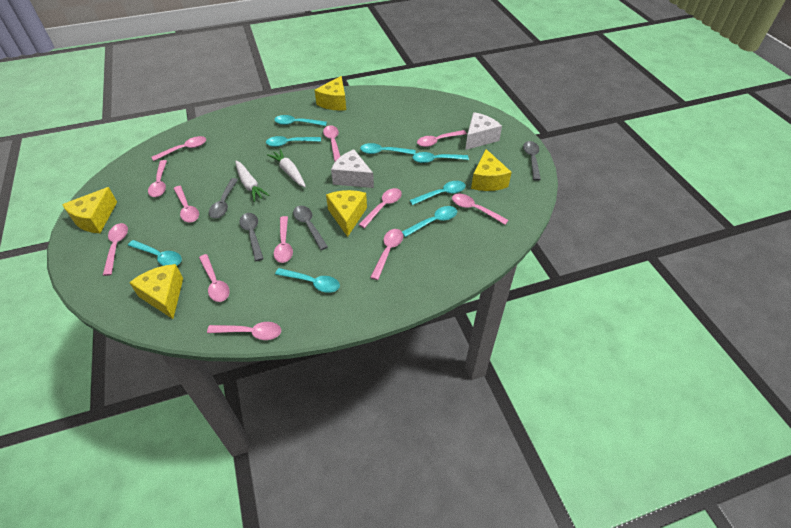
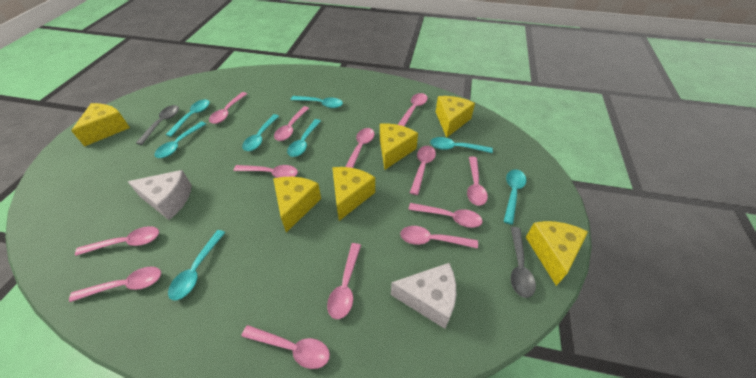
grey spoon: 4 -> 2
pink spoon: 12 -> 13
white carrot: 2 -> 0
yellow cheese: 5 -> 6

